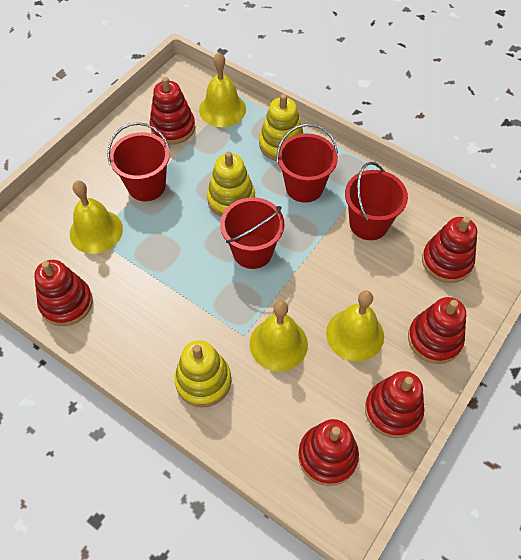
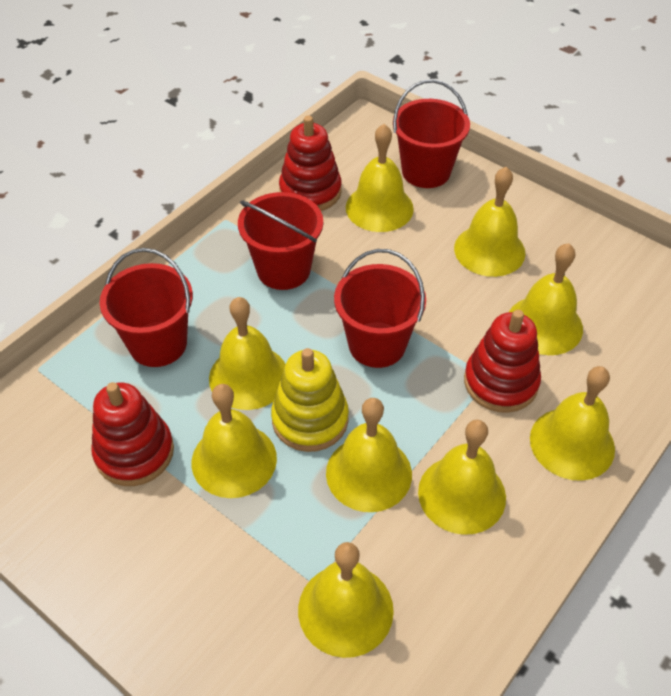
red stacking toy: 6 -> 3
yellow bell: 4 -> 9
yellow stacking toy: 3 -> 1

